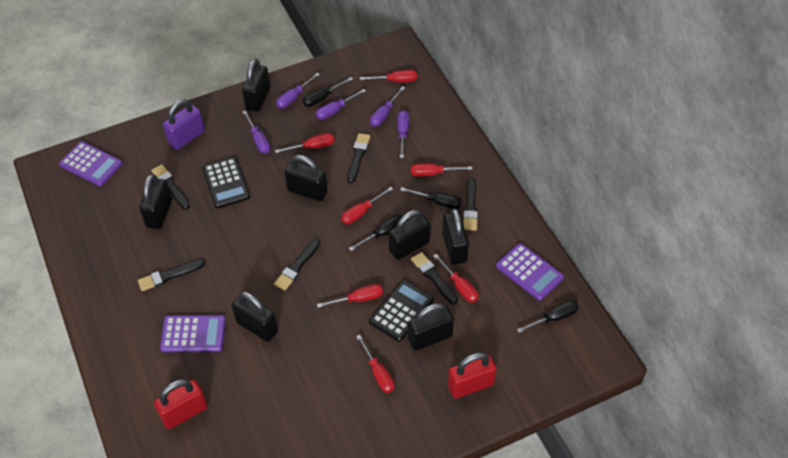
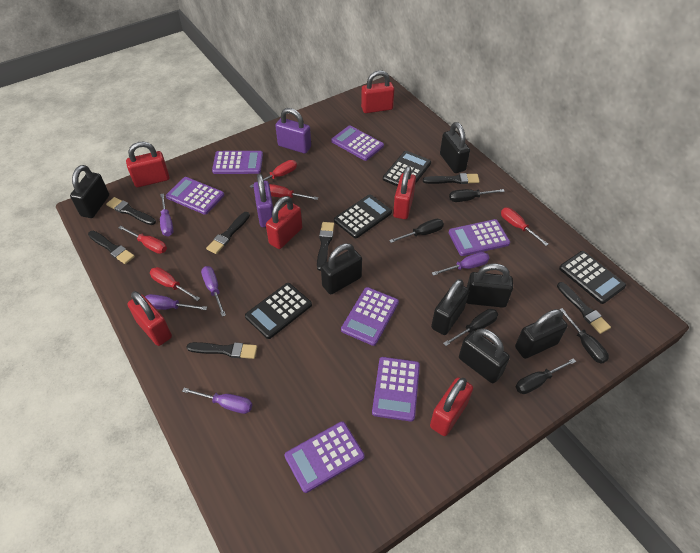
black brush: 6 -> 7
black calculator: 2 -> 4
black screwdriver: 4 -> 5
purple calculator: 3 -> 7
purple padlock: 1 -> 2
red padlock: 2 -> 6
red screwdriver: 7 -> 5

